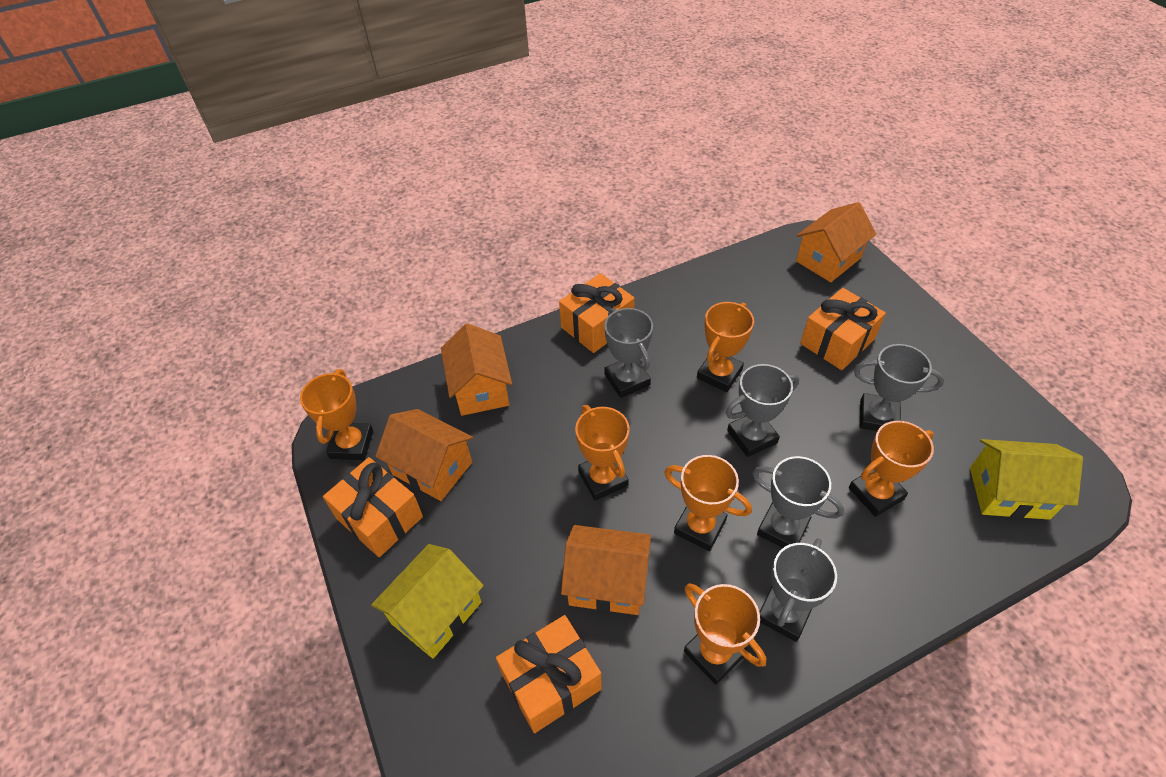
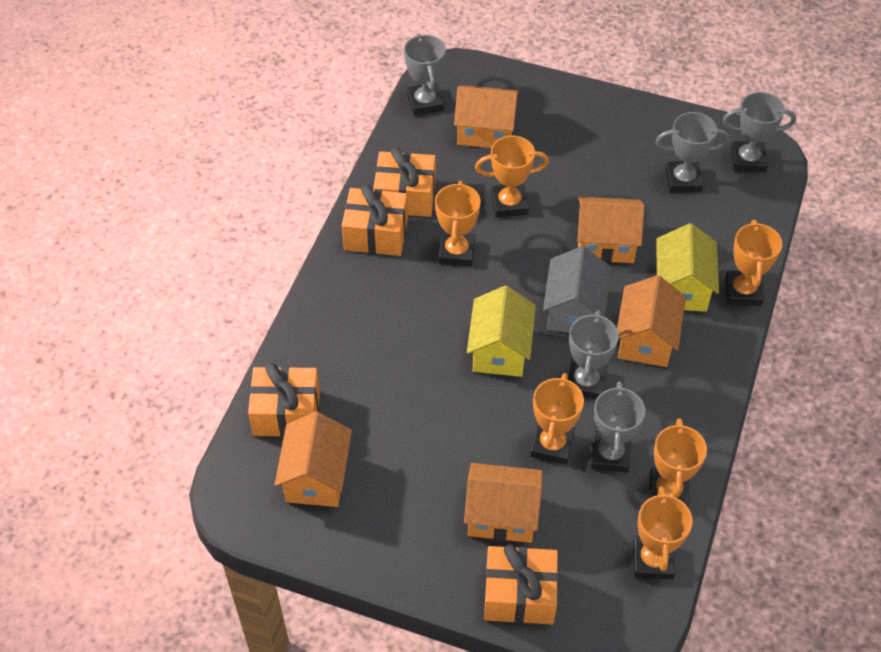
grey house: 0 -> 1
orange house: 4 -> 5

